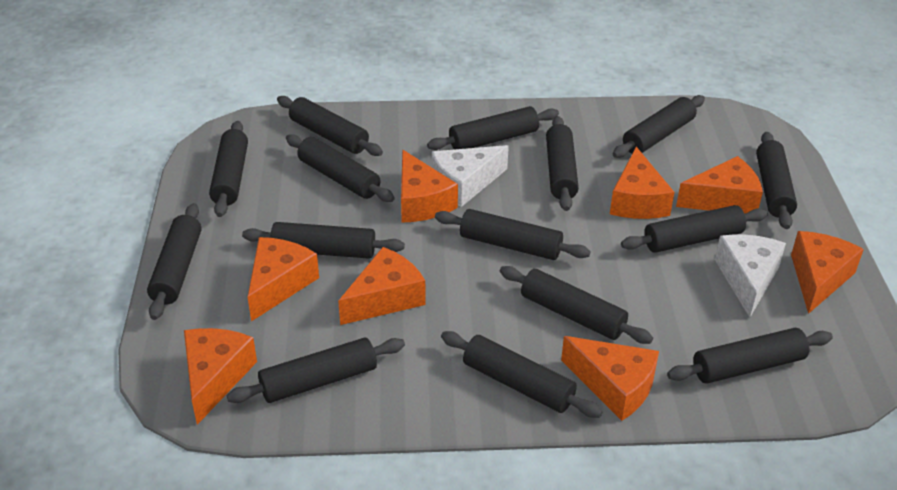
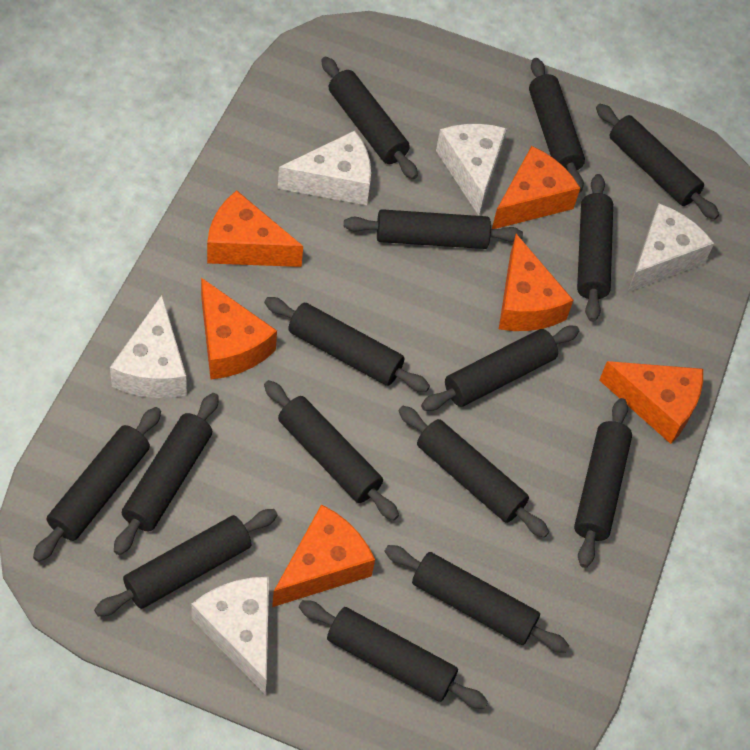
orange cheese: 8 -> 6
white cheese: 2 -> 5

